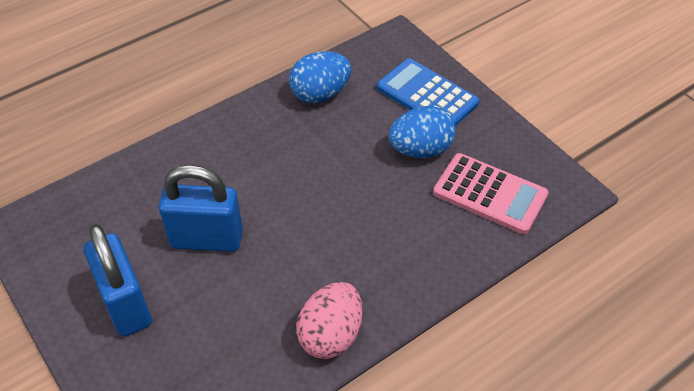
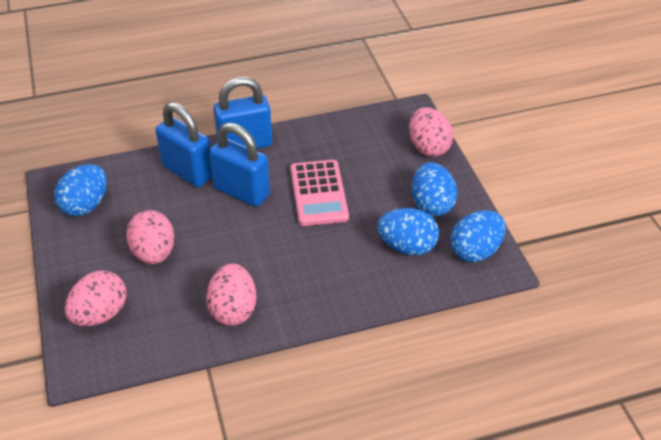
blue calculator: 1 -> 0
blue egg: 2 -> 4
blue padlock: 2 -> 3
pink egg: 1 -> 4

